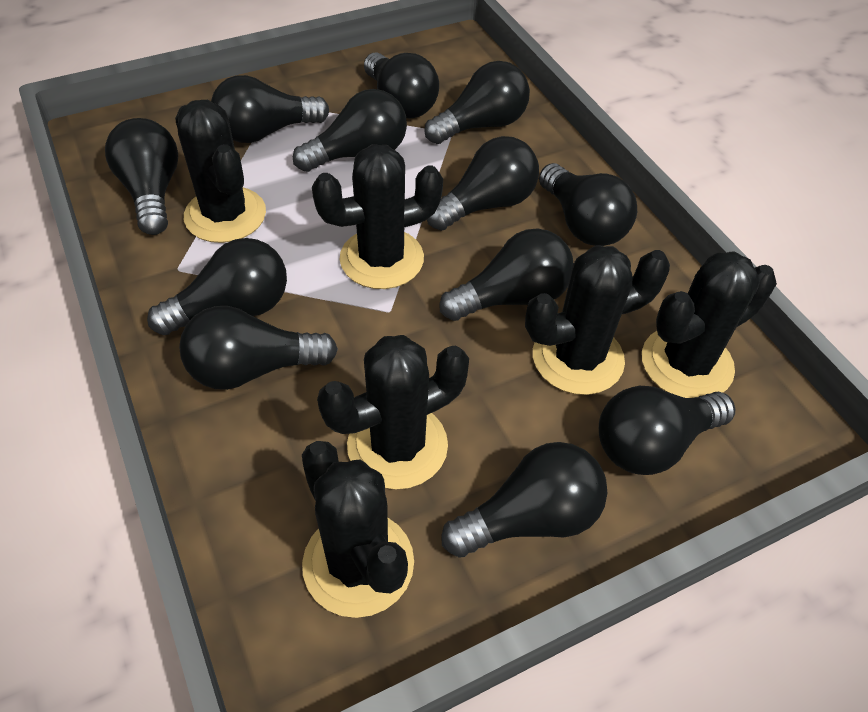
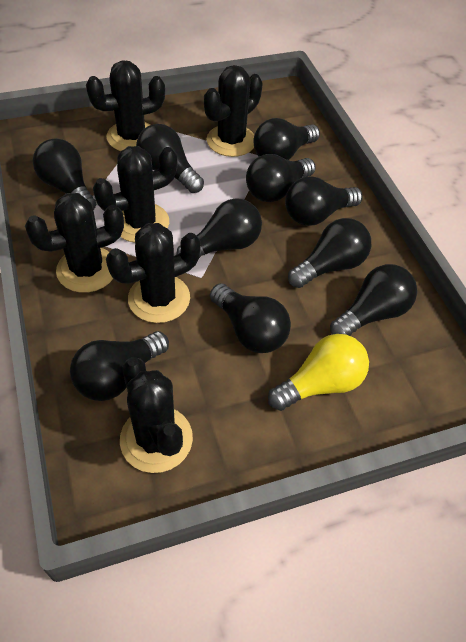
black light bulb: 12 -> 10
yellow light bulb: 0 -> 1

